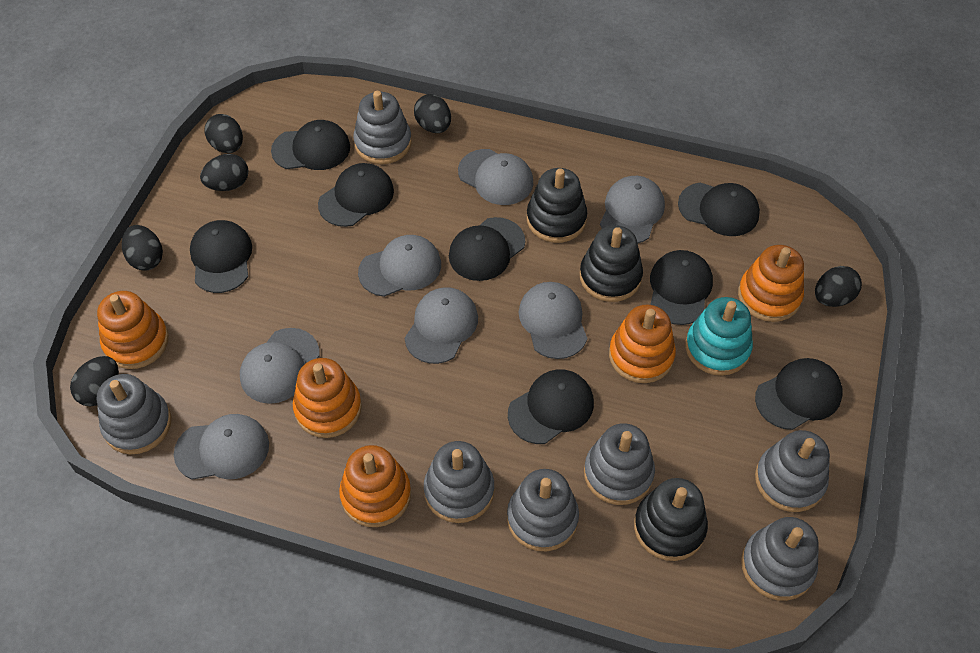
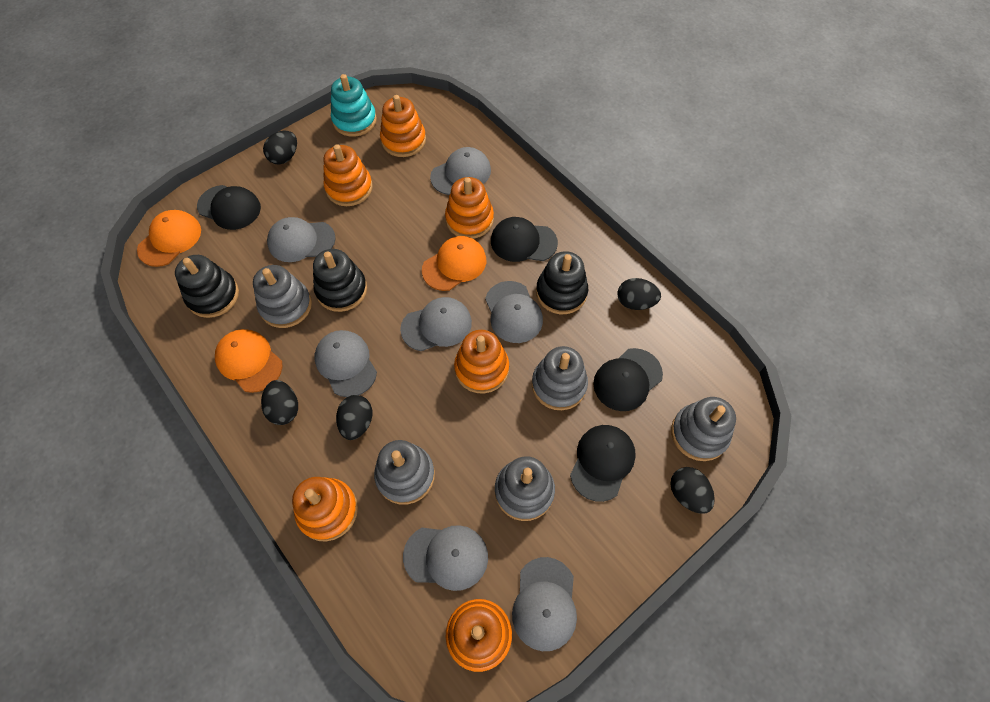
black cap: 8 -> 4
black egg: 6 -> 5
grey stacking toy: 7 -> 5
orange cap: 0 -> 3
orange stacking toy: 5 -> 6

